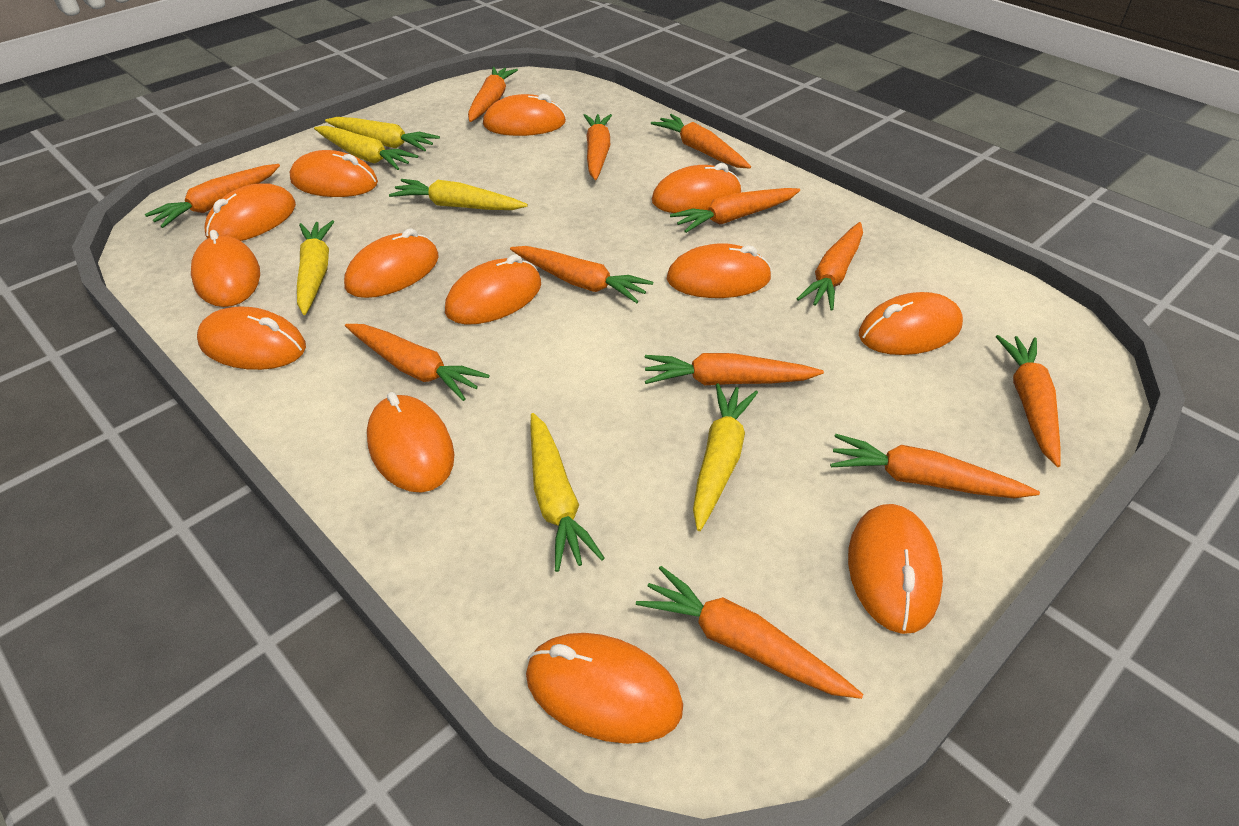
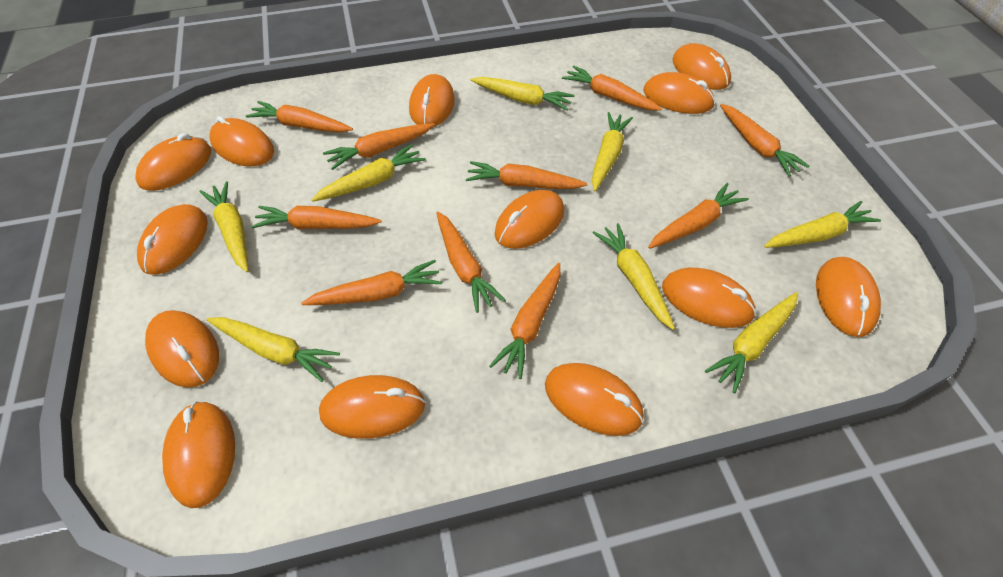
orange carrot: 12 -> 10
yellow carrot: 6 -> 8

